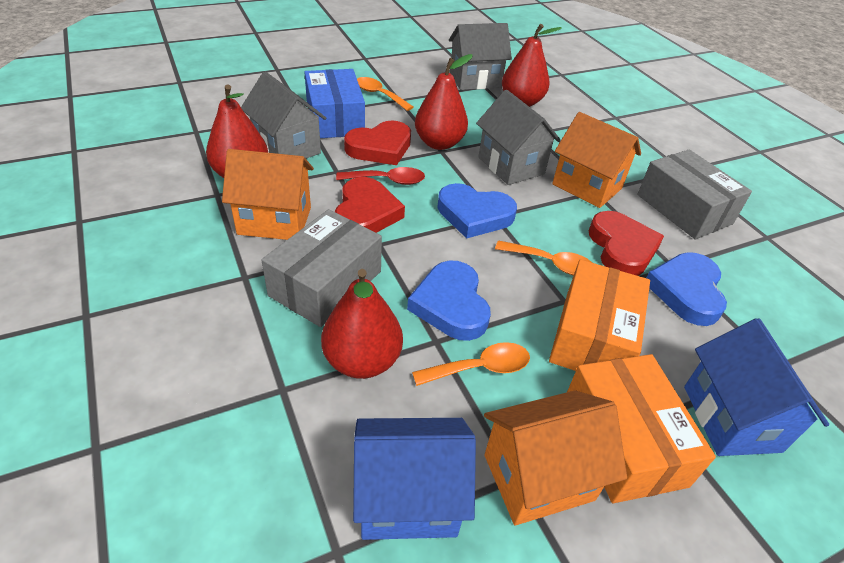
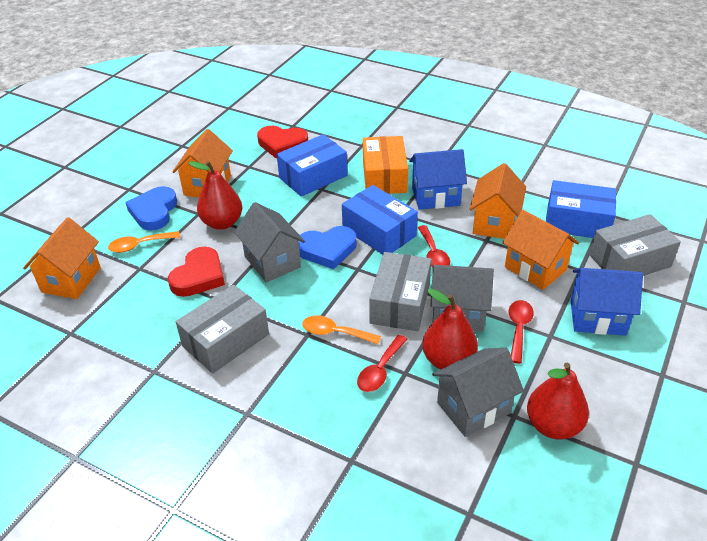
blue box: 1 -> 3
blue heart: 3 -> 2
grey box: 2 -> 3
orange box: 2 -> 1
orange house: 3 -> 4
orange spoon: 3 -> 2
red heart: 3 -> 2
red pear: 4 -> 3
red spoon: 1 -> 3

